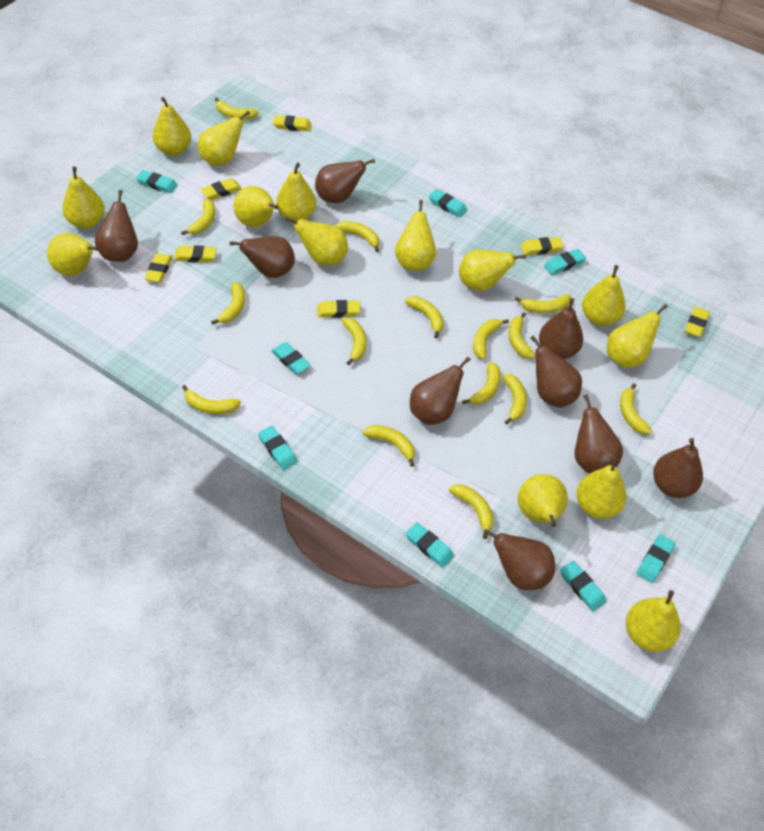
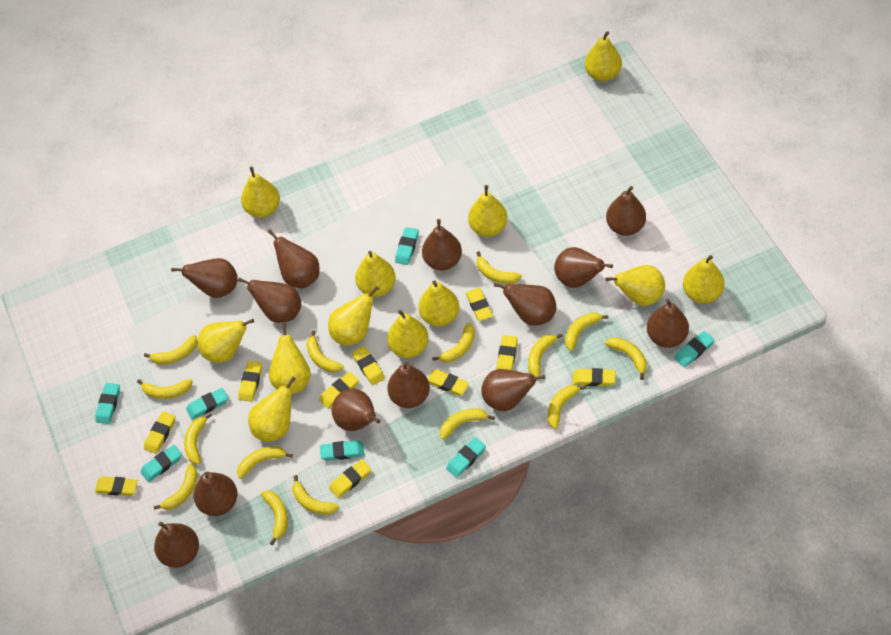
brown pear: 9 -> 13
turquoise eraser: 8 -> 7
yellow eraser: 7 -> 10
yellow pear: 14 -> 12

